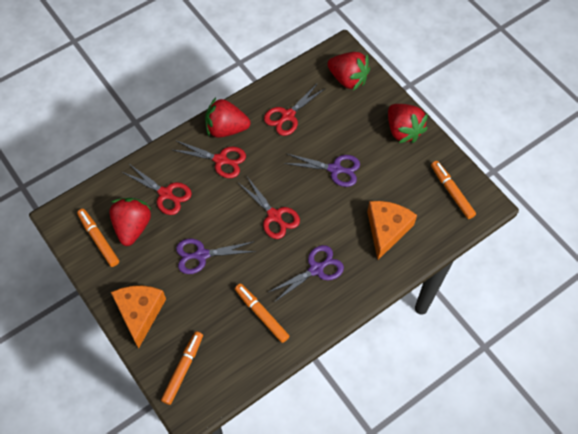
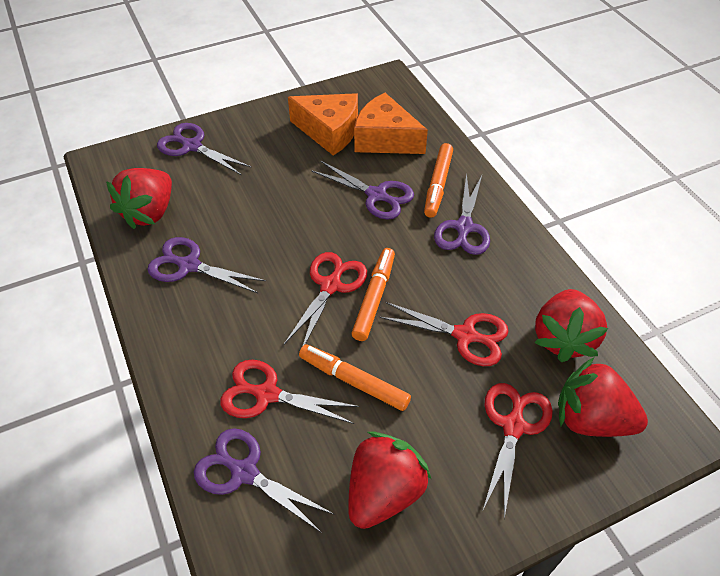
orange marker: 4 -> 3
purple scissors: 3 -> 5

